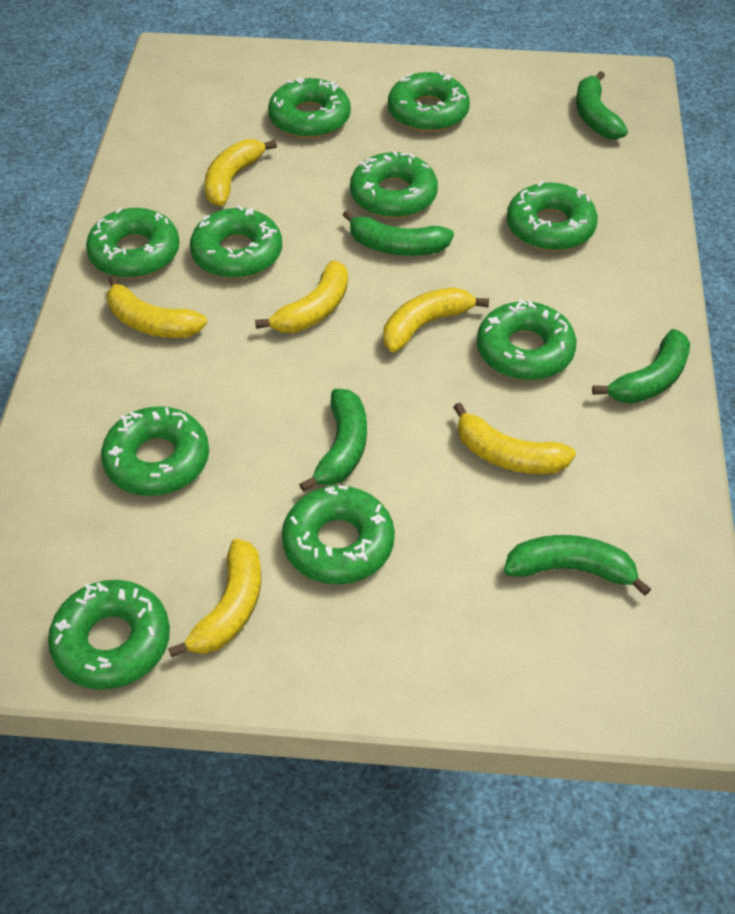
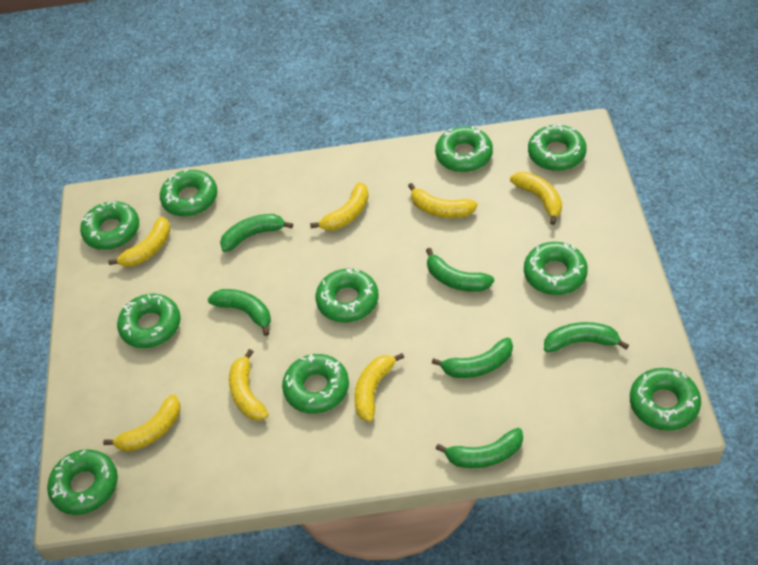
green banana: 5 -> 6
yellow banana: 6 -> 7

